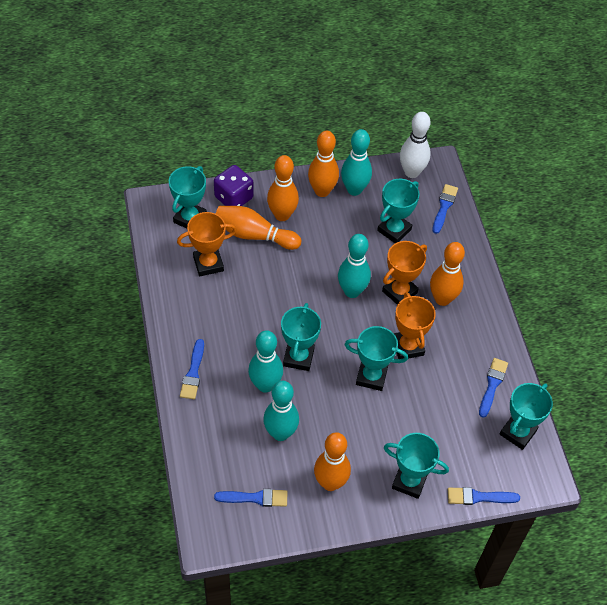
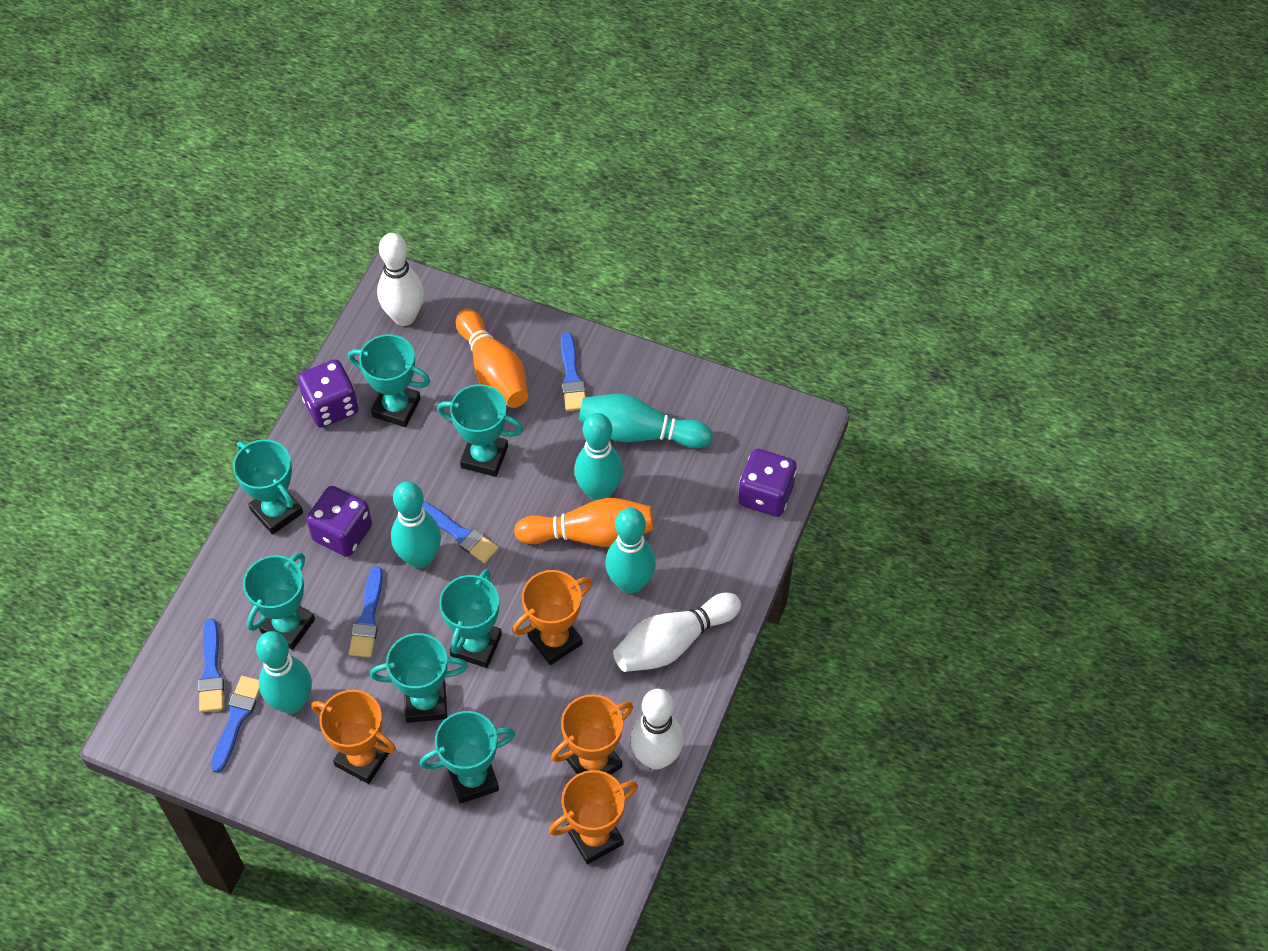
orange bowling pin: 5 -> 2
orange trophy: 3 -> 4
purple dice: 1 -> 3
turquoise bowling pin: 4 -> 5
turquoise trophy: 6 -> 7
white bowling pin: 1 -> 3

